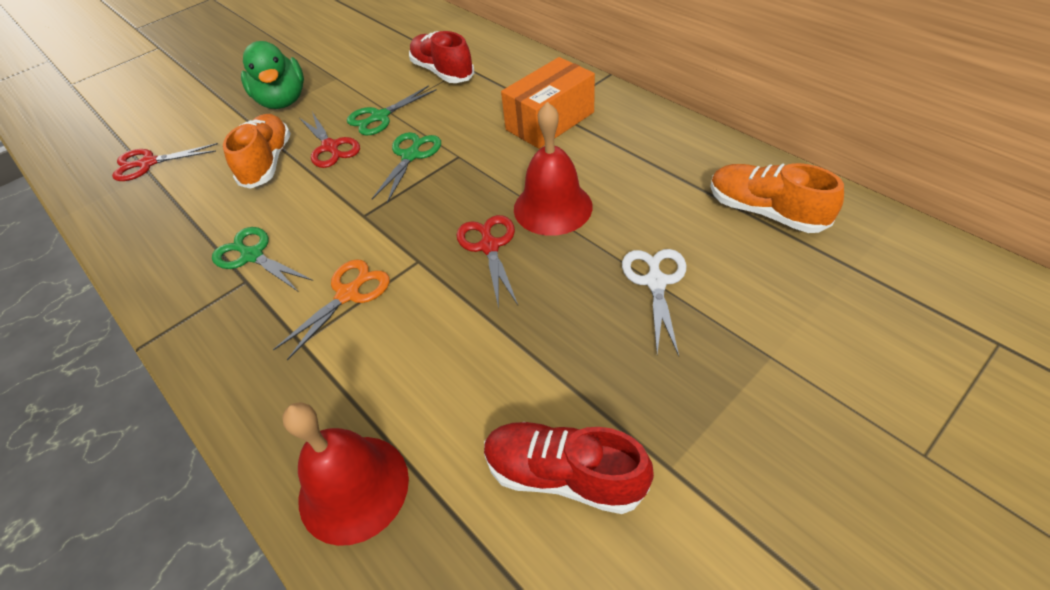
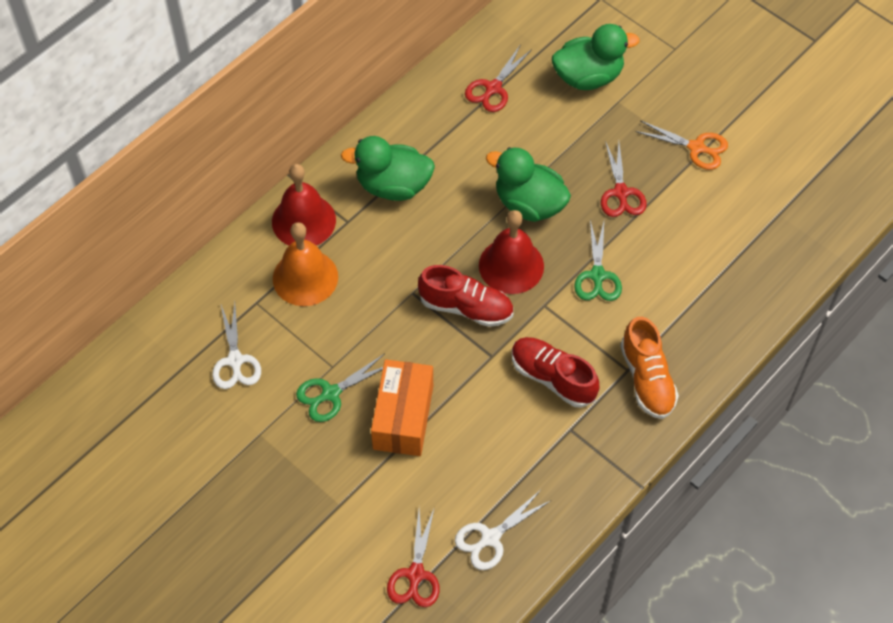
green duck: 1 -> 3
green scissors: 3 -> 2
orange bell: 0 -> 1
orange shoe: 2 -> 1
white scissors: 1 -> 2

